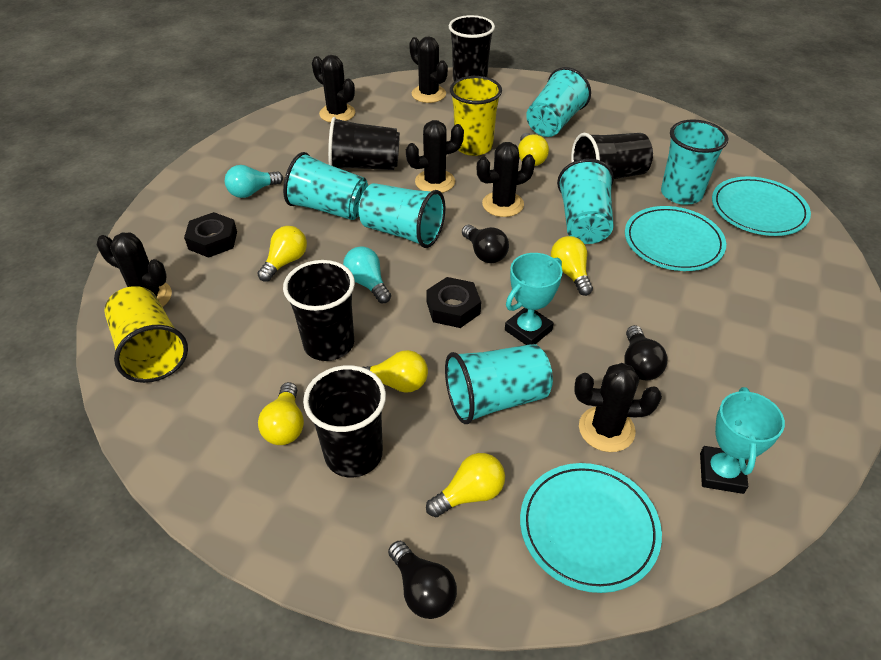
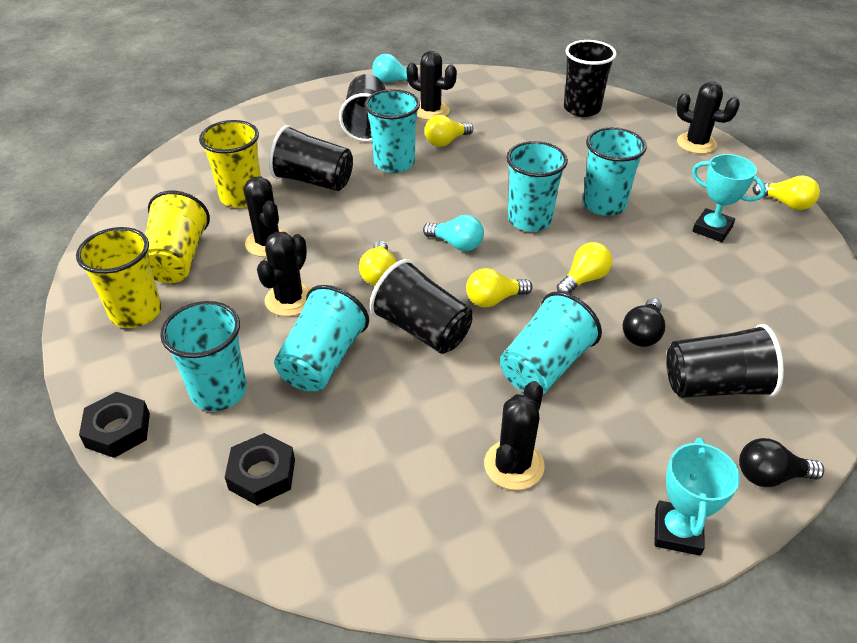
black cactus: 6 -> 5
black light bulb: 3 -> 2
turquoise plate: 3 -> 0
yellow cup: 2 -> 3
yellow light bulb: 6 -> 5

